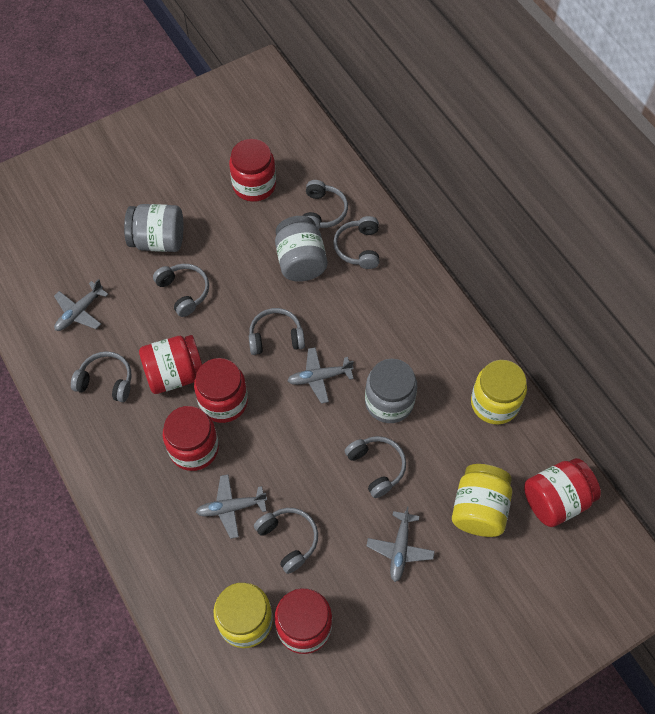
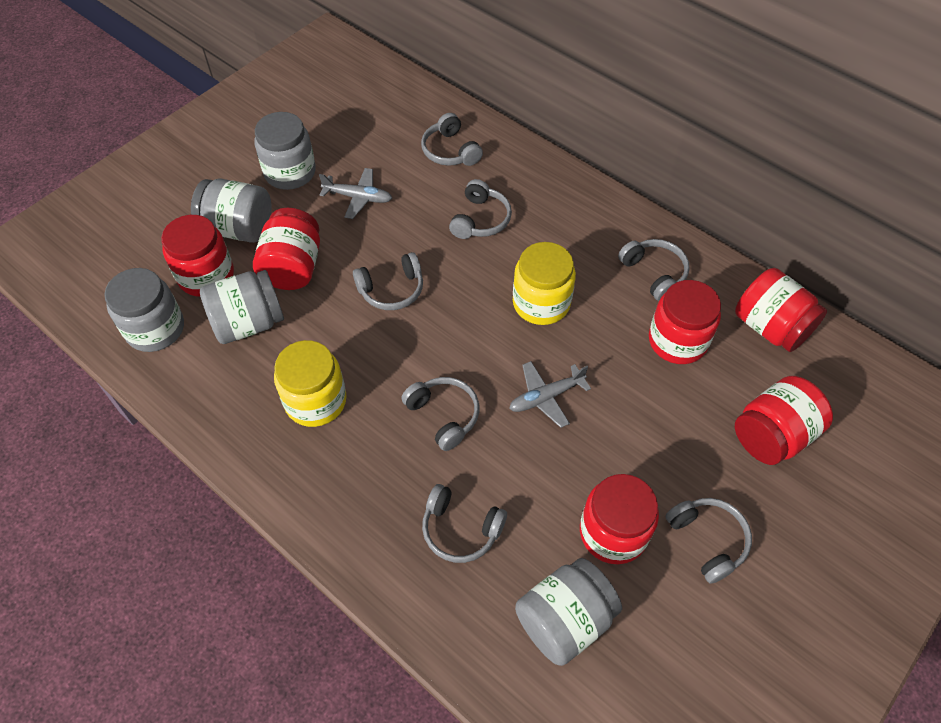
grey jar: 3 -> 5
grey plane: 4 -> 2
yellow jar: 3 -> 2

